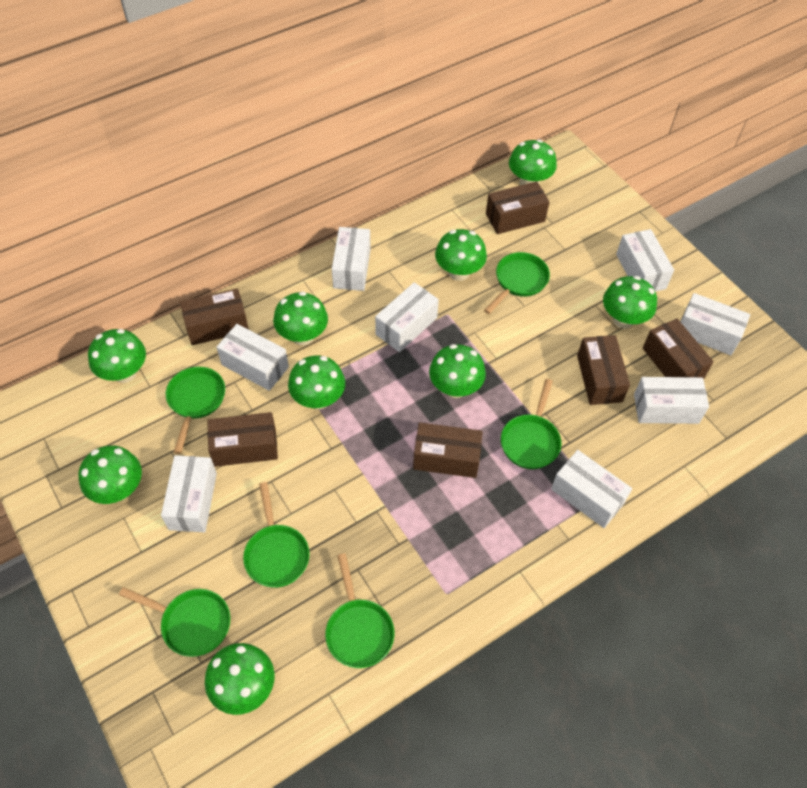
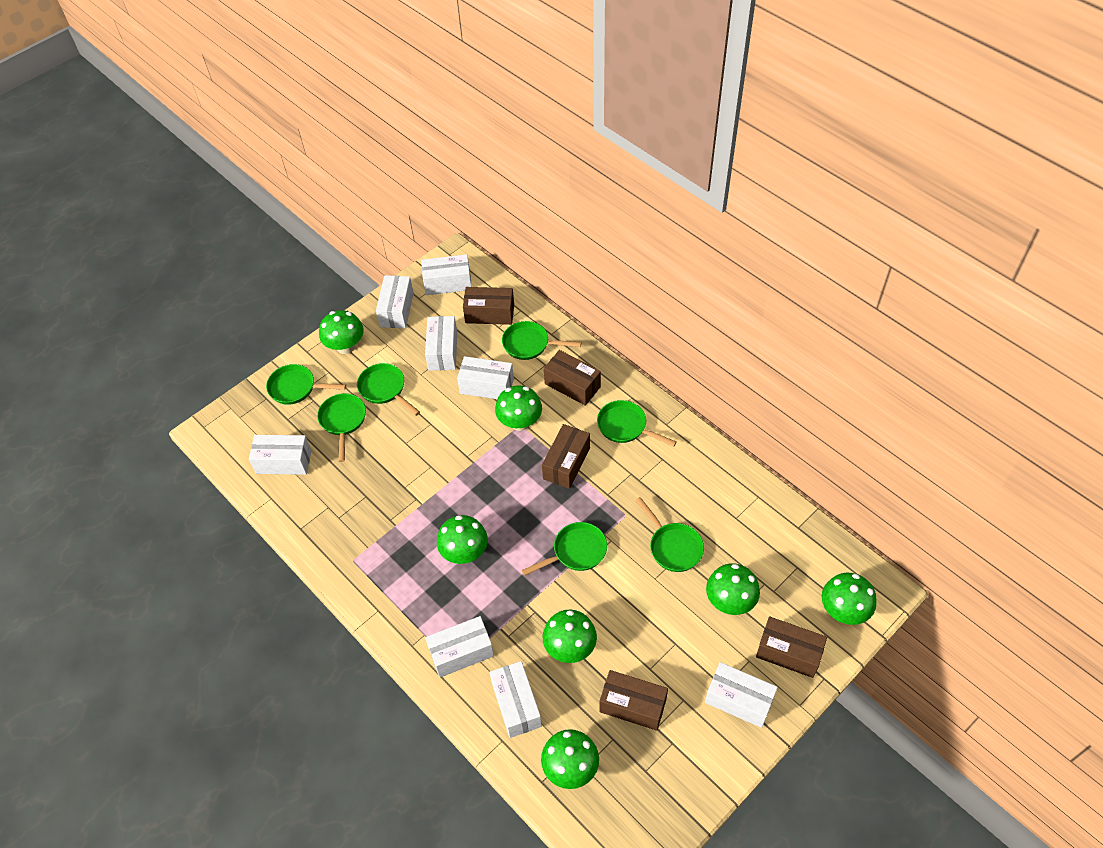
brown box: 6 -> 5
green mushroom: 9 -> 7
green pan: 6 -> 7

